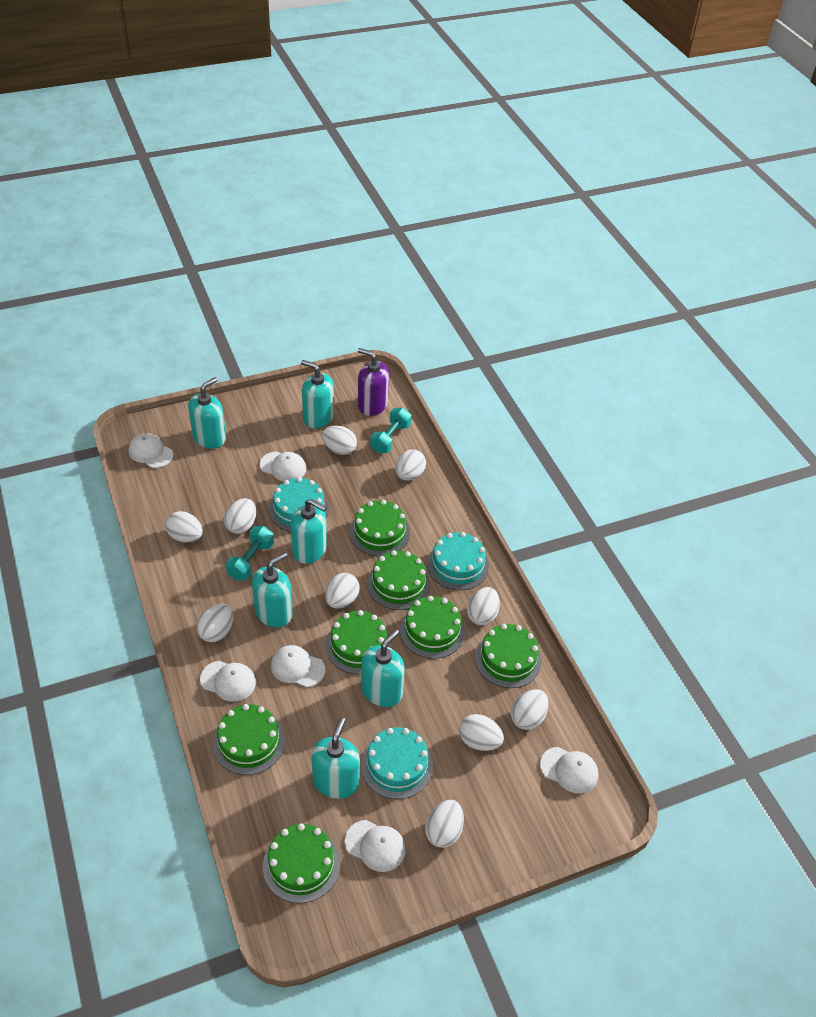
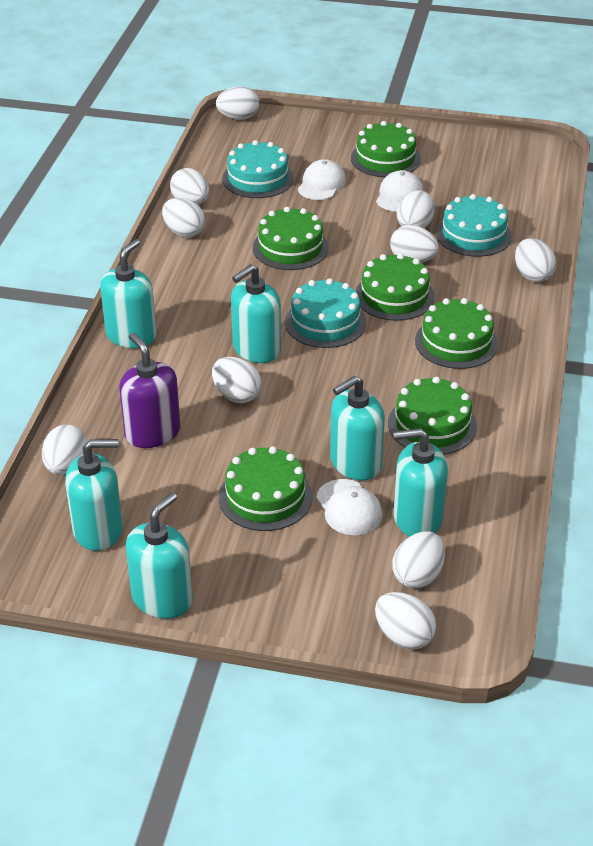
green cake: 7 -> 6
turquoise dumbbell: 2 -> 0
white cap: 6 -> 3

